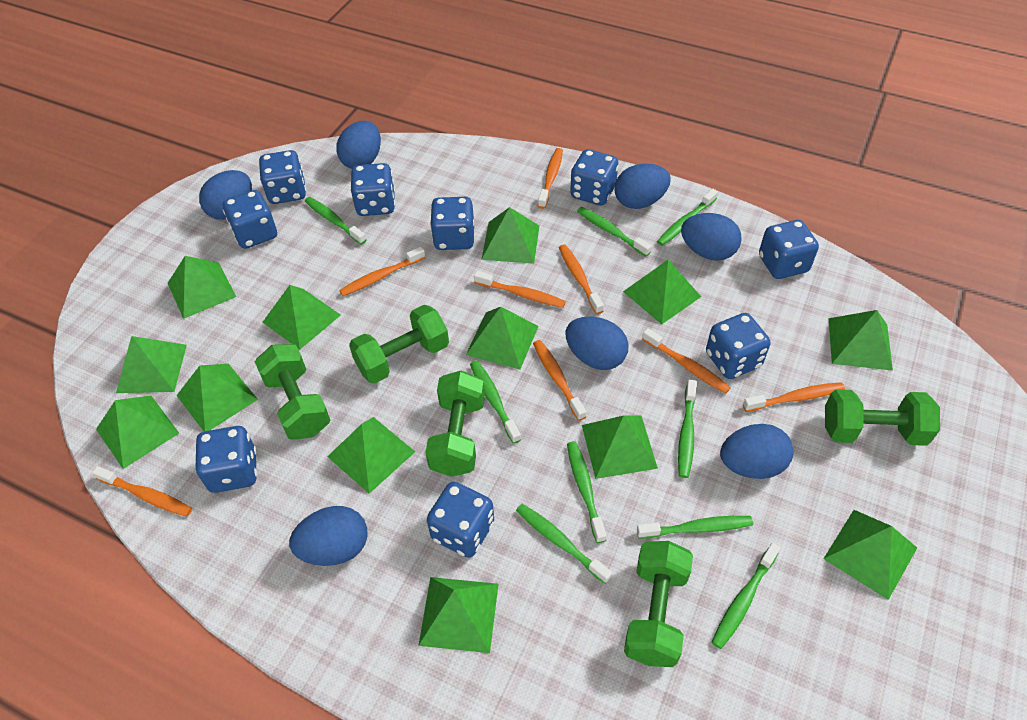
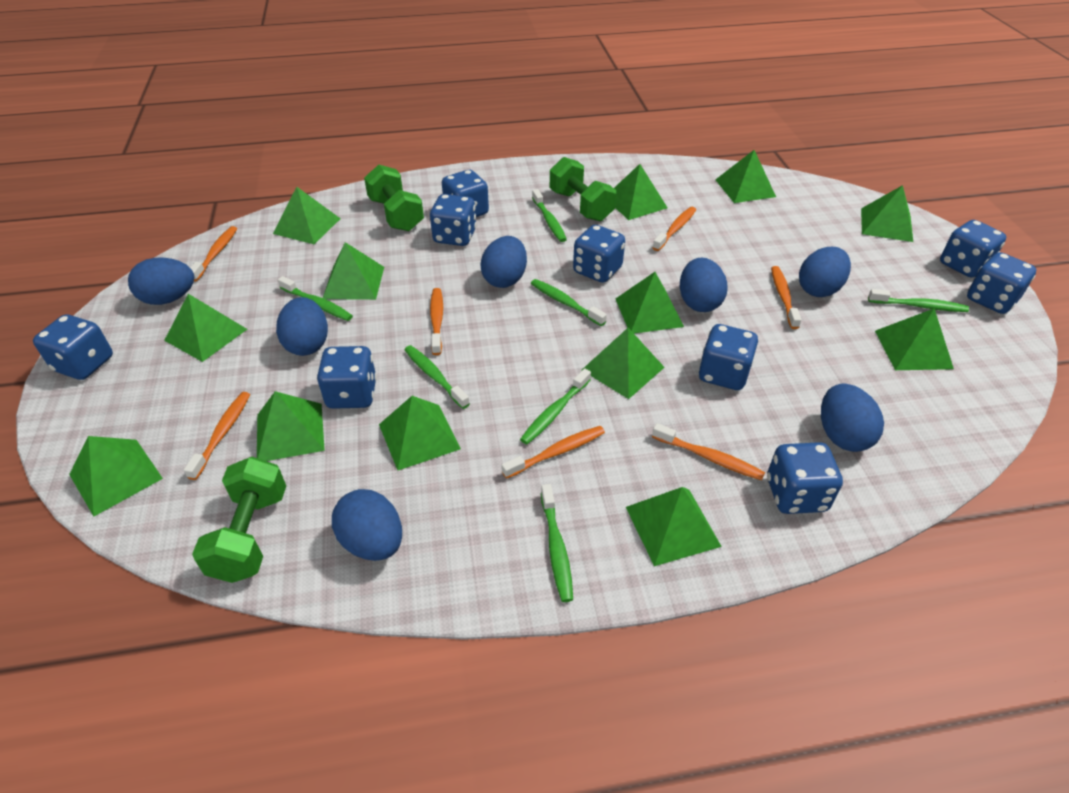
green dumbbell: 5 -> 3
green toothbrush: 9 -> 7
orange toothbrush: 8 -> 7

